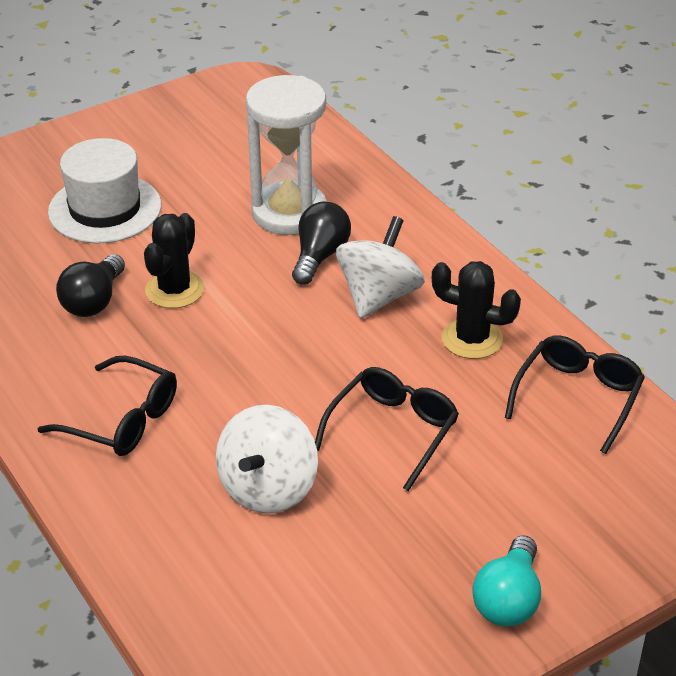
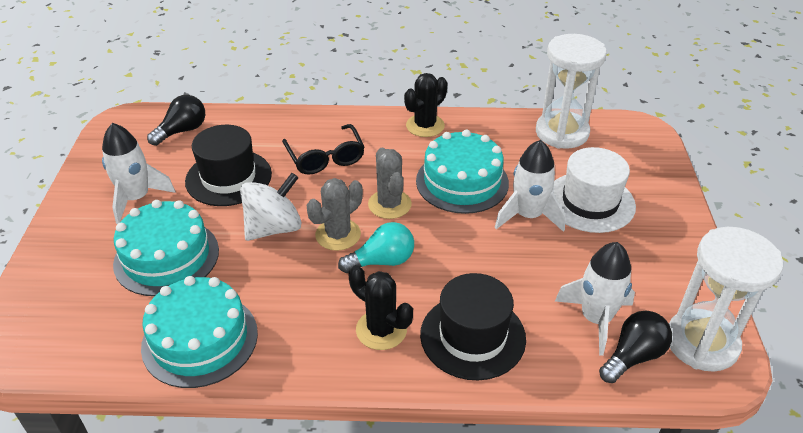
black glasses: 3 -> 1
black hat: 0 -> 2
grey cactus: 0 -> 2
turquoise cake: 0 -> 3
white hourglass: 1 -> 2
white rocket: 0 -> 3
white spinning top: 2 -> 1

